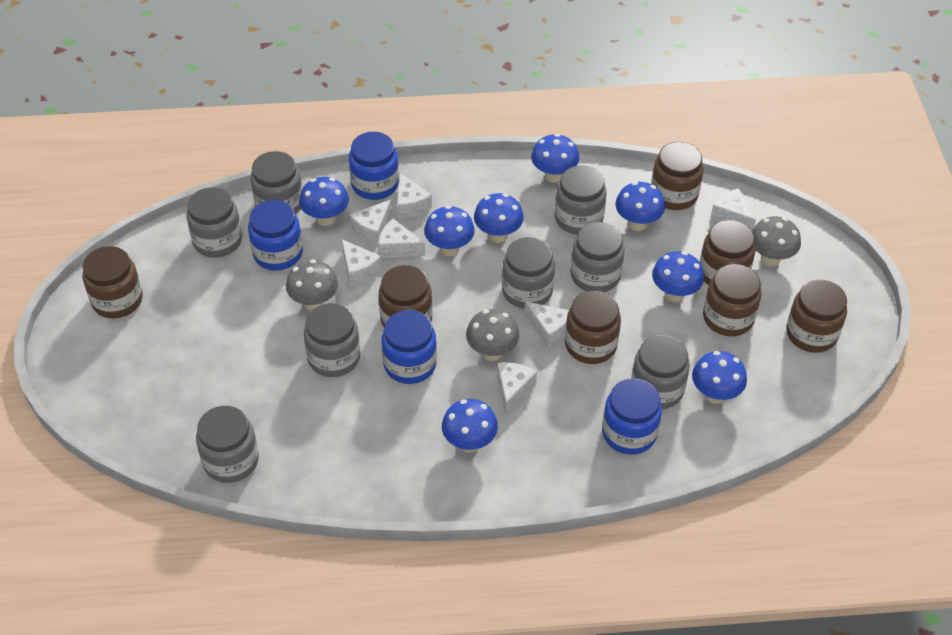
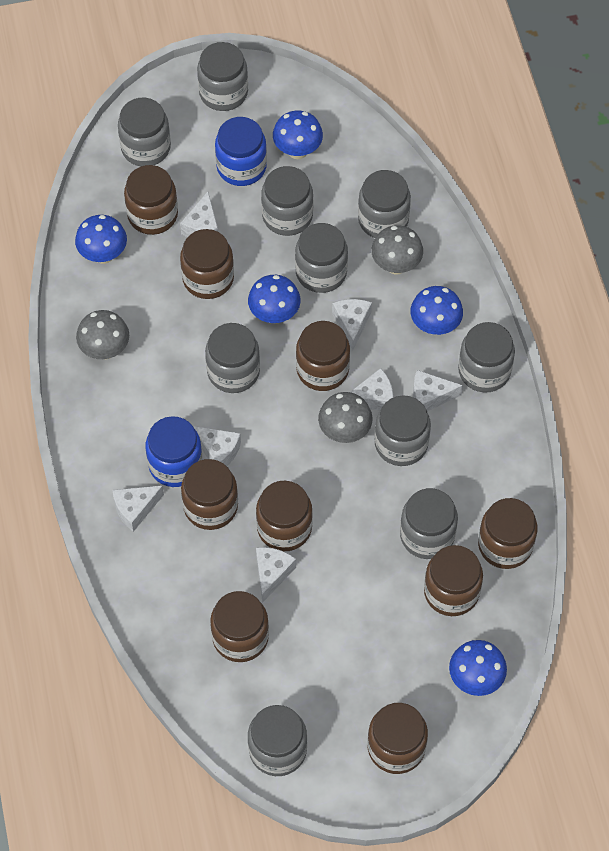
blue jar: 4 -> 2
blue mushroom: 8 -> 5
brown jar: 7 -> 9
grey jar: 8 -> 10

